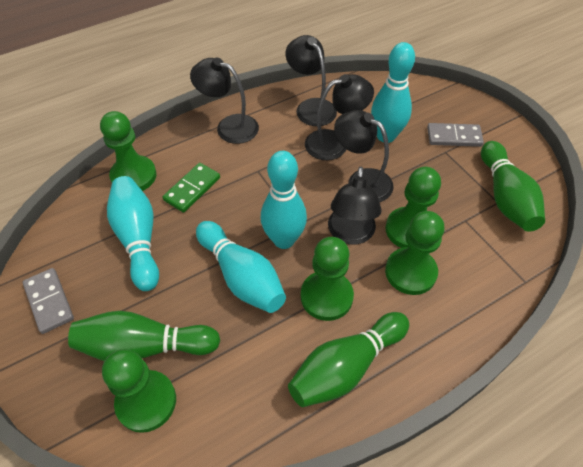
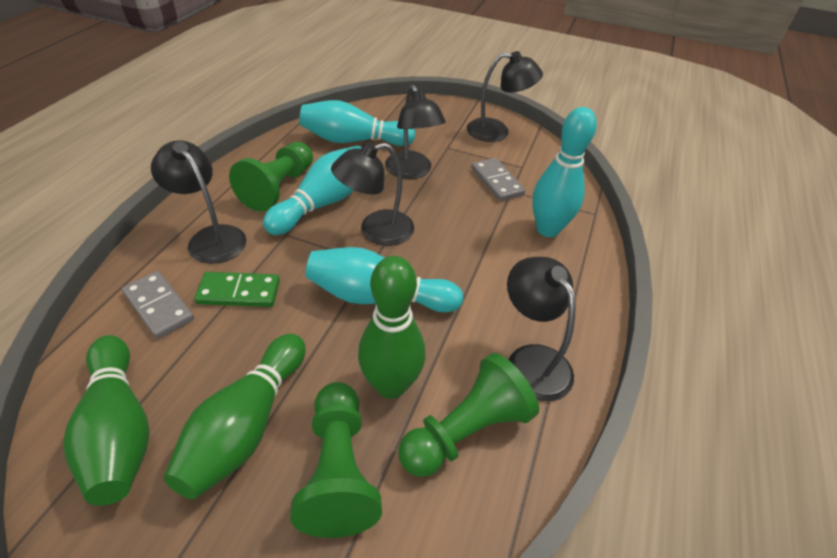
green pawn: 5 -> 3

